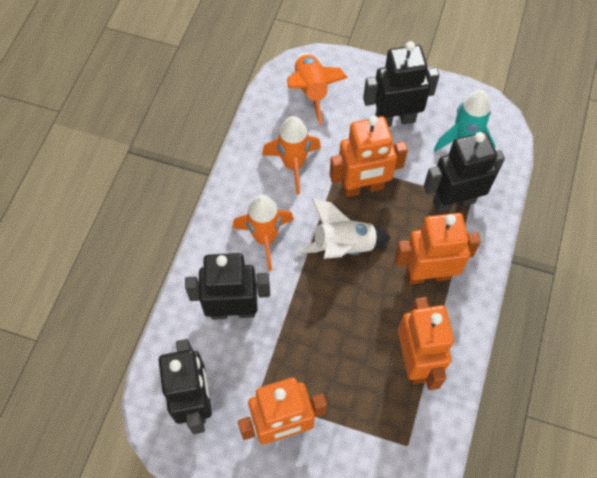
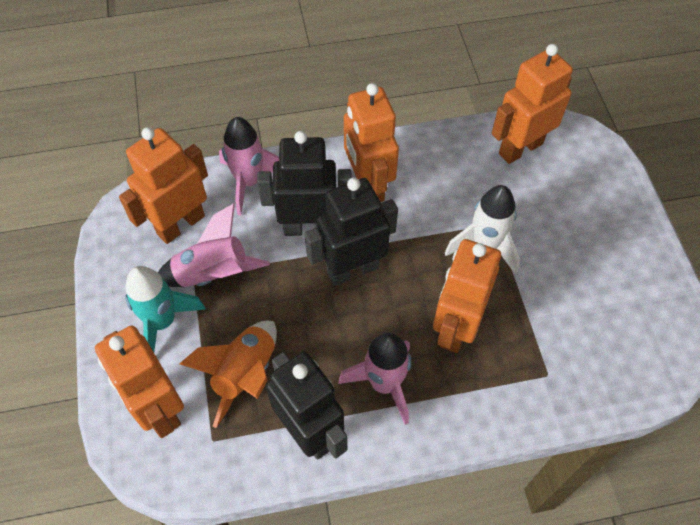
black robot: 4 -> 3
orange robot: 4 -> 5
orange rocket: 3 -> 1
pink rocket: 0 -> 3

